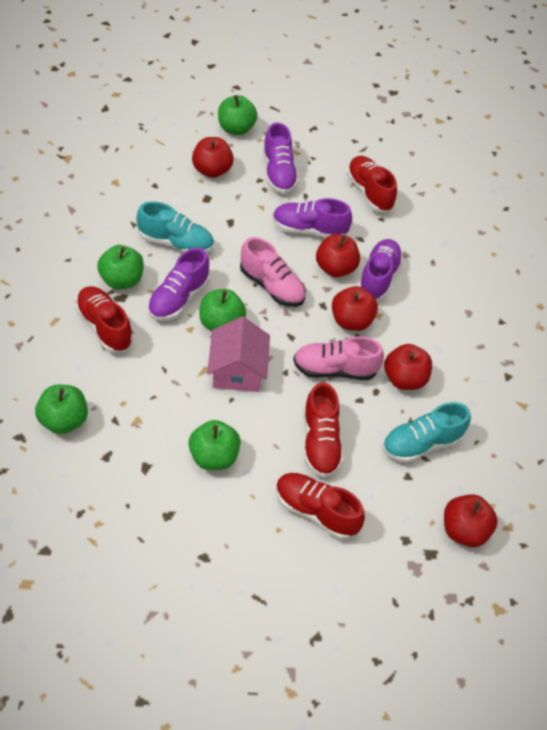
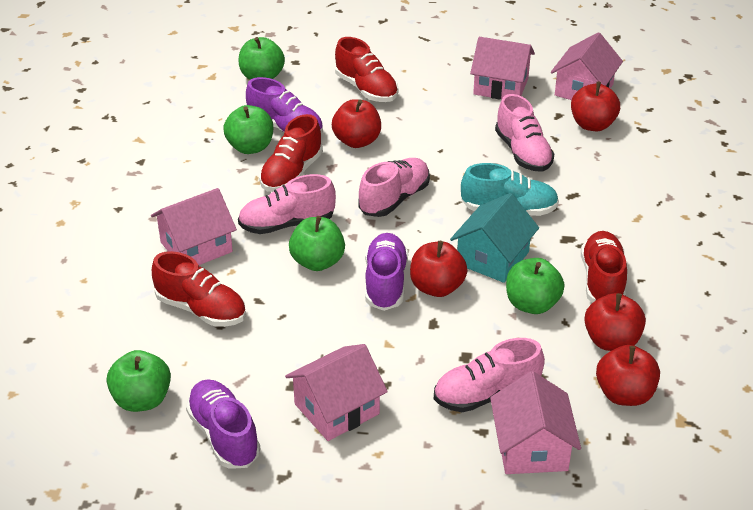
pink house: 1 -> 5
pink shoe: 2 -> 4
purple shoe: 4 -> 3
turquoise house: 0 -> 1
turquoise shoe: 2 -> 1

